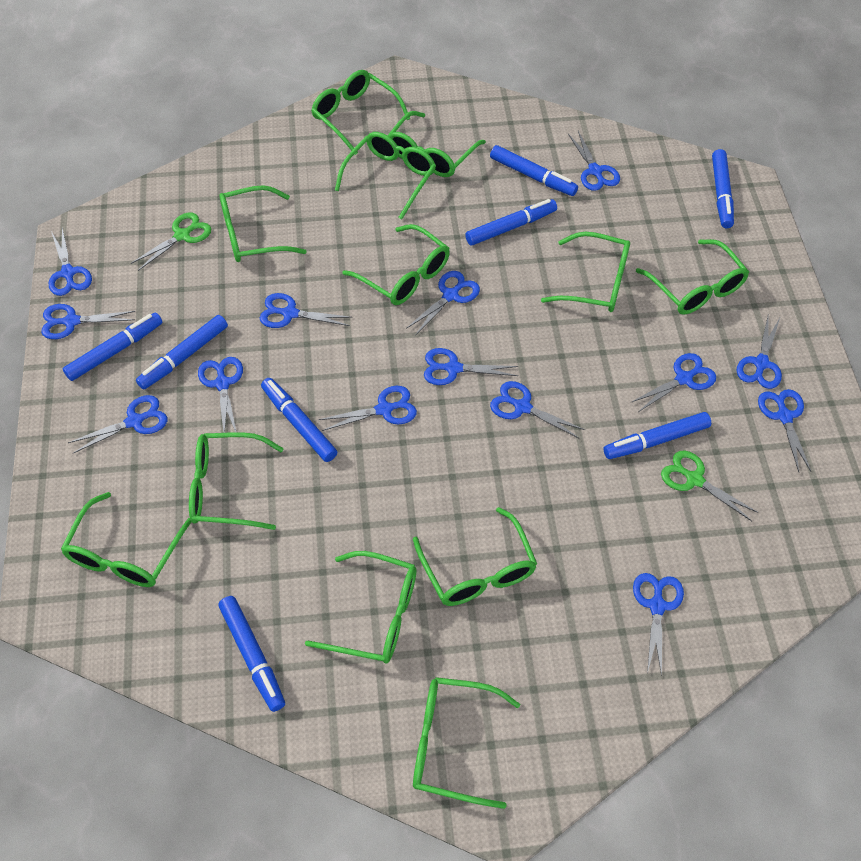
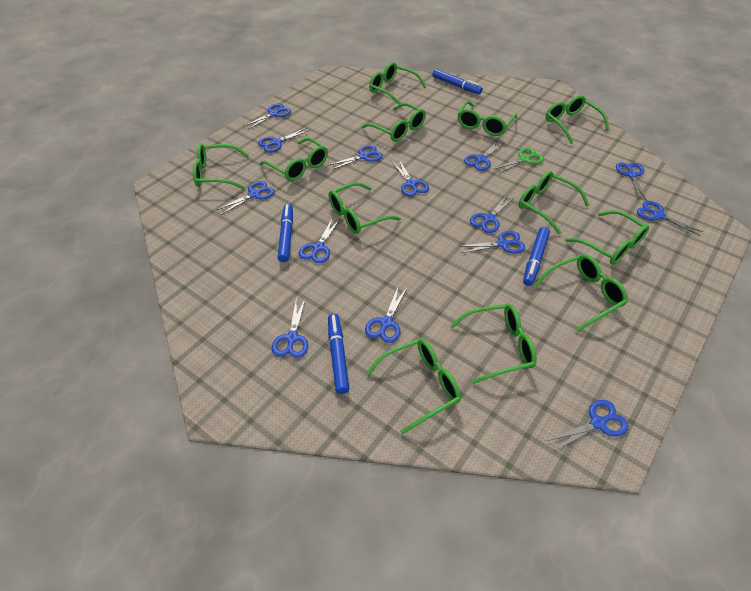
blue marker: 8 -> 4
green scissors: 2 -> 1

